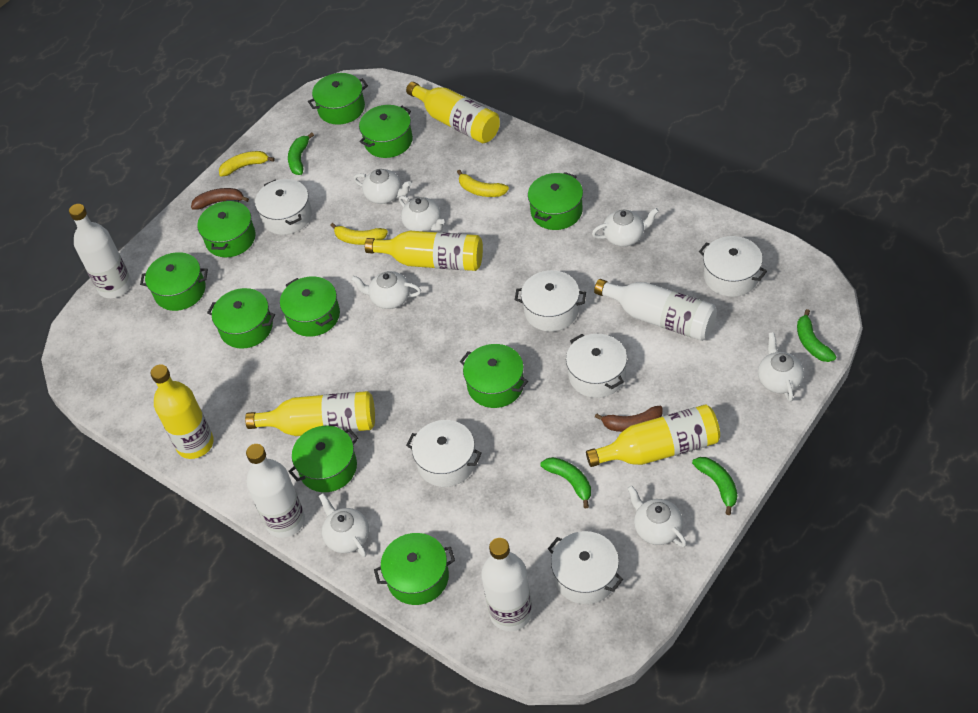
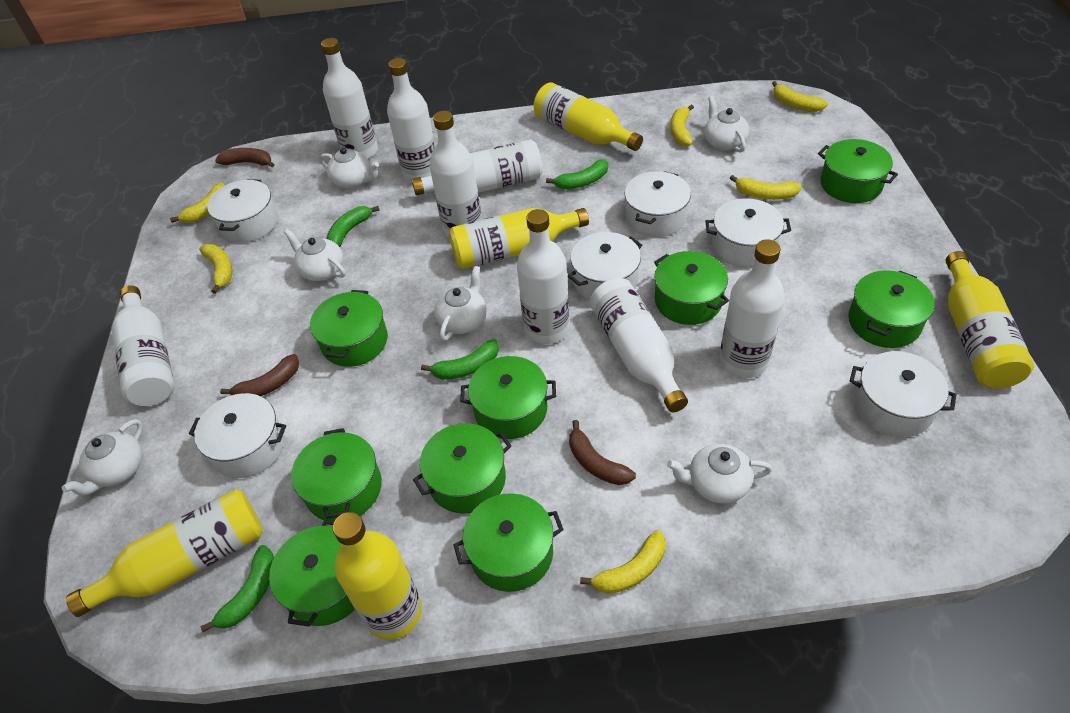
brown banana: 2 -> 3
green pot: 10 -> 9
white bottle: 4 -> 8
white teapot: 7 -> 6
yellow banana: 3 -> 6

